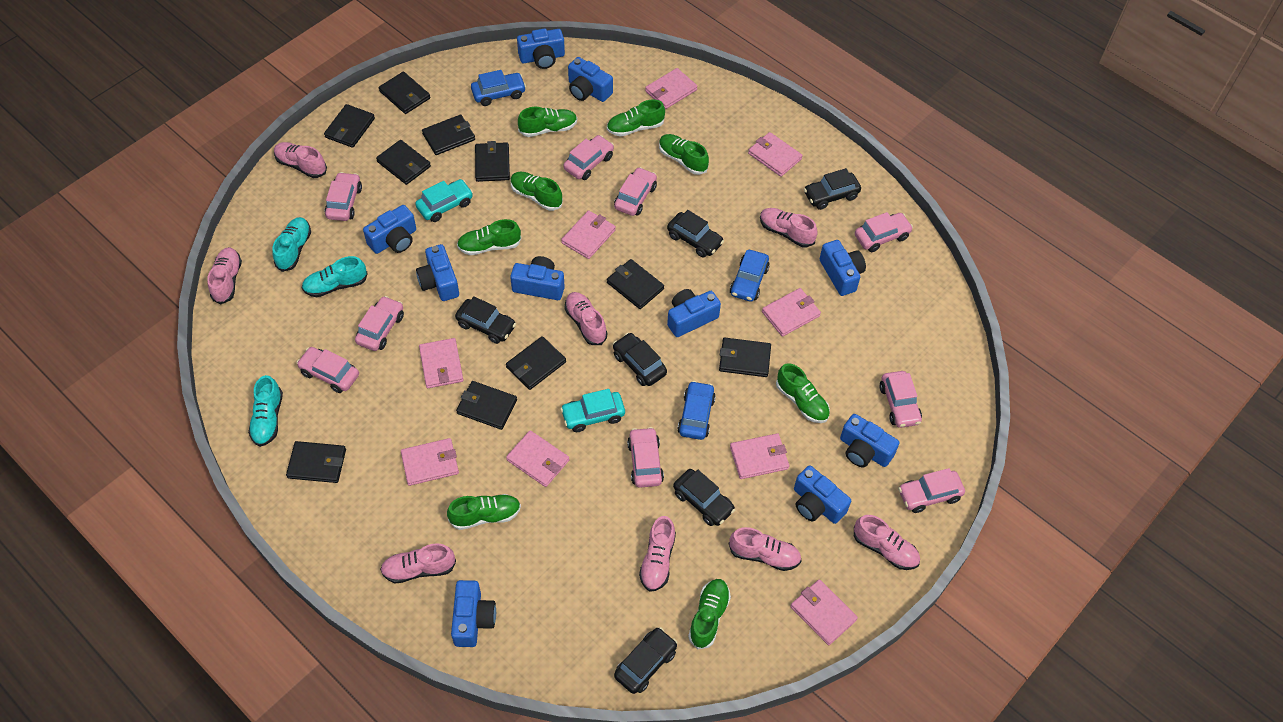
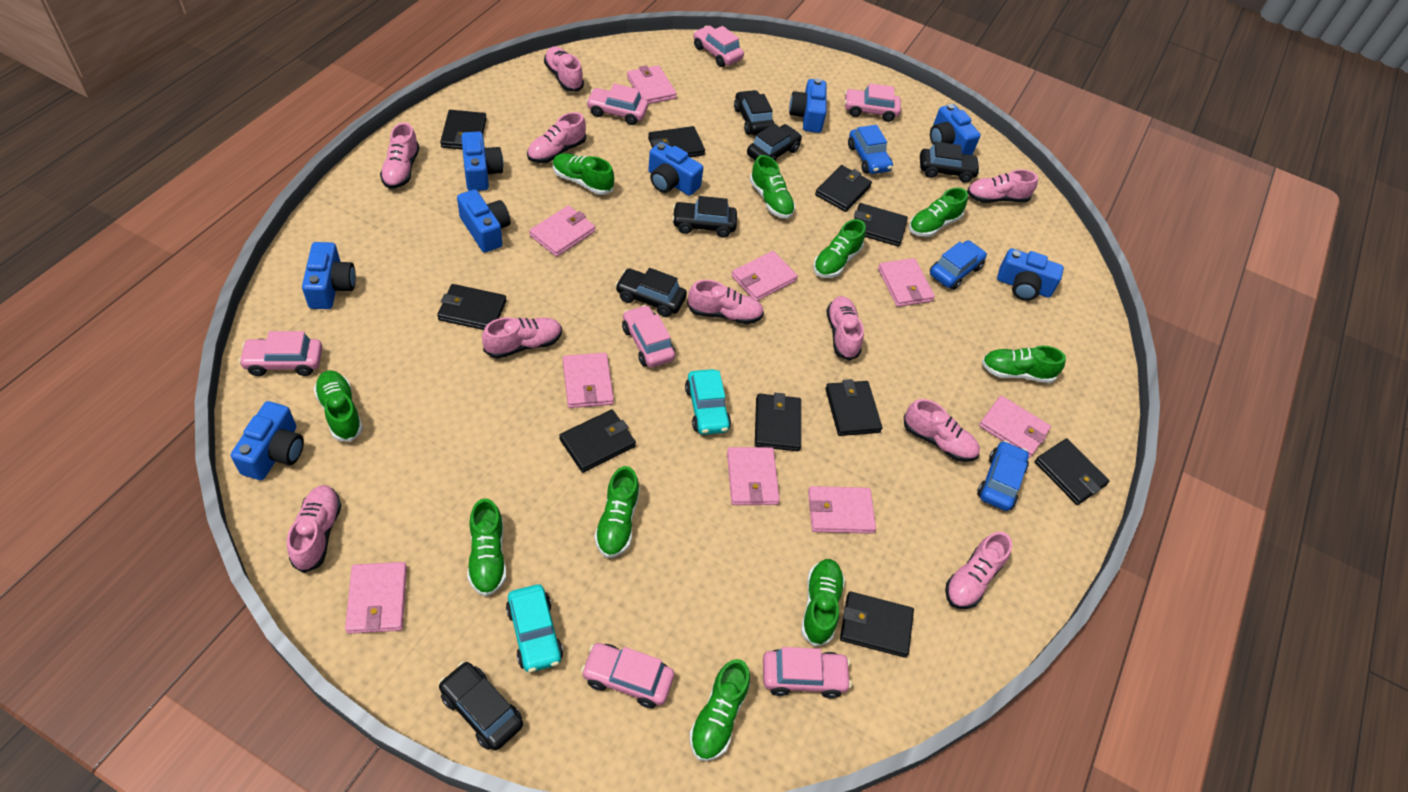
blue camera: 10 -> 8
green shoe: 8 -> 10
pink car: 9 -> 7
pink shoe: 8 -> 10
turquoise shoe: 3 -> 0

